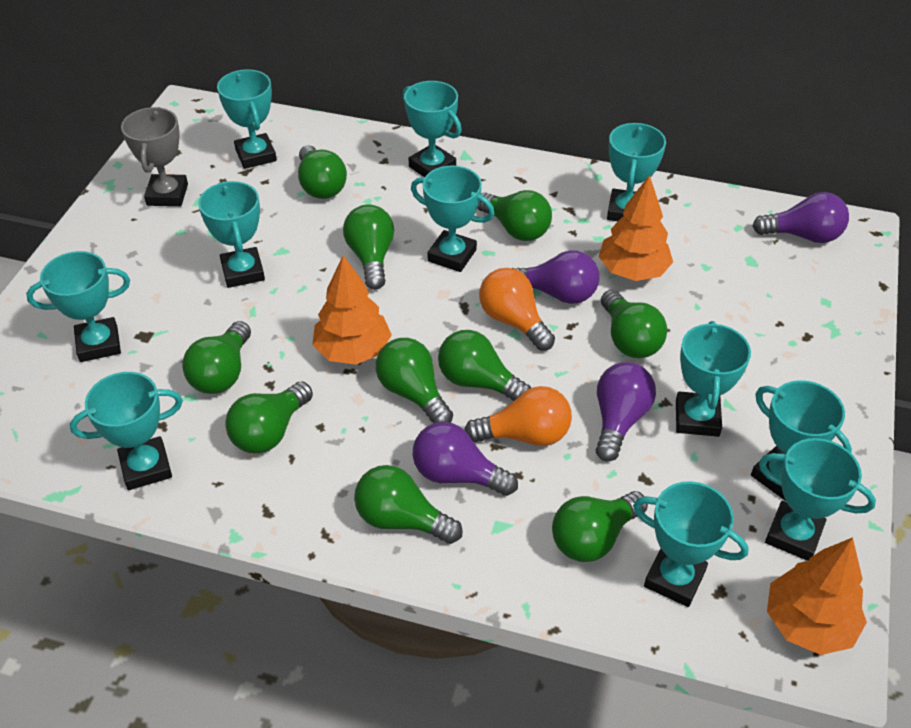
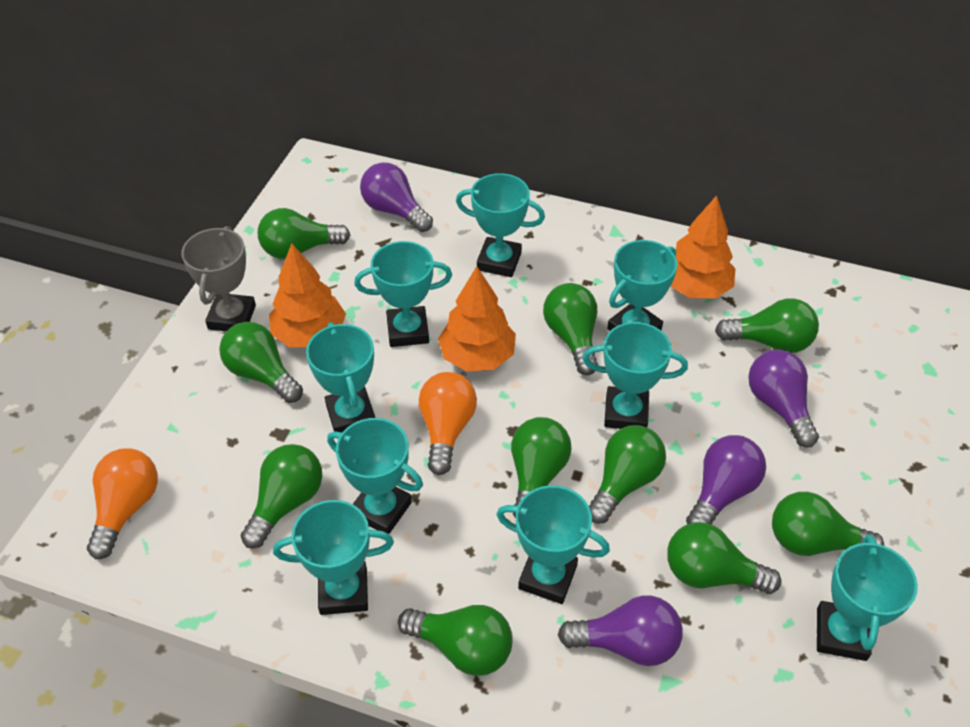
turquoise trophy: 11 -> 9

